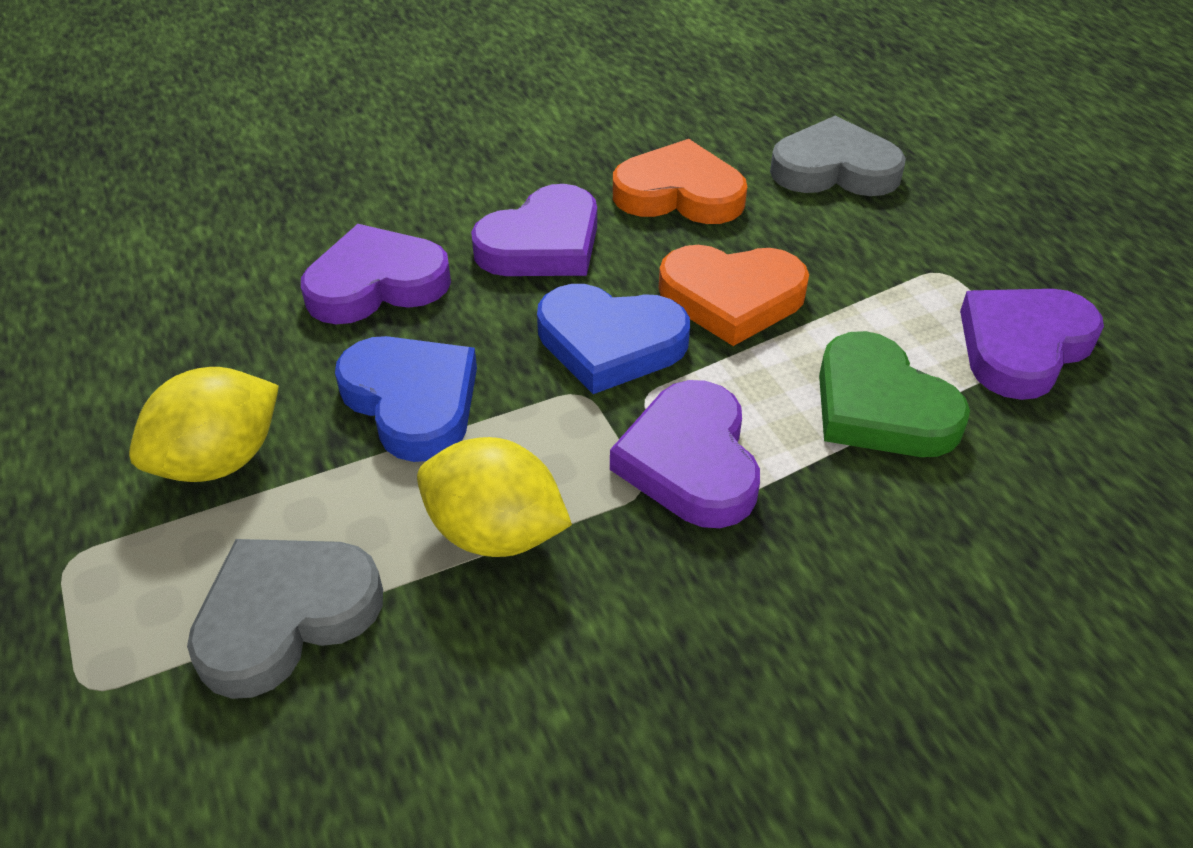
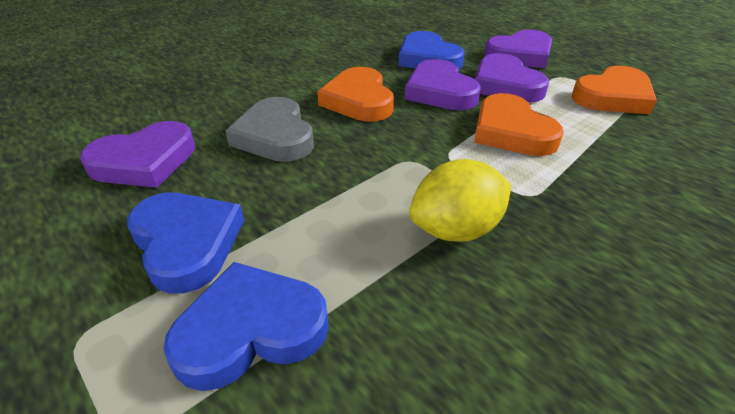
blue heart: 2 -> 3
green heart: 1 -> 0
grey heart: 2 -> 1
orange heart: 2 -> 3
yellow lemon: 2 -> 1

